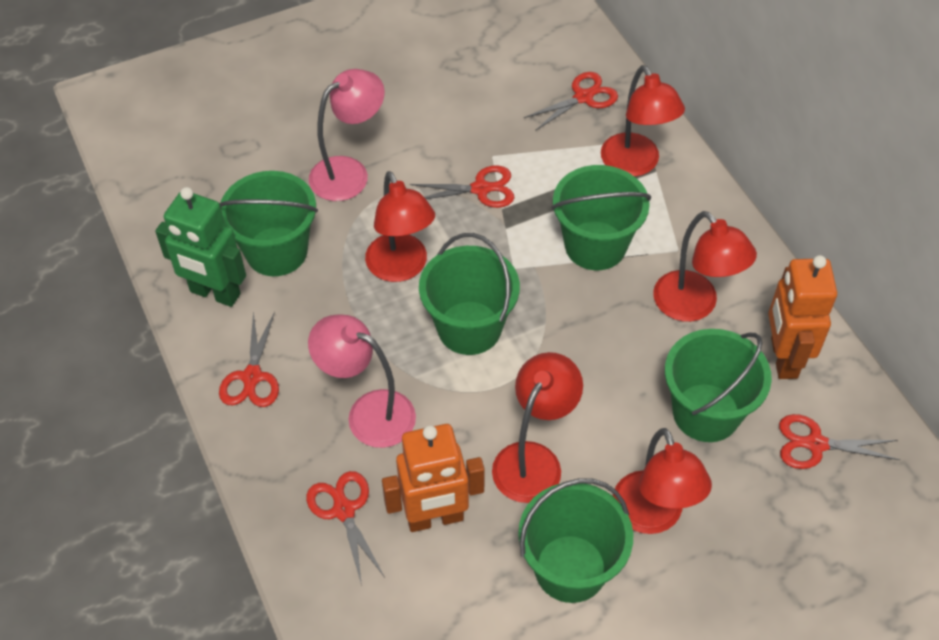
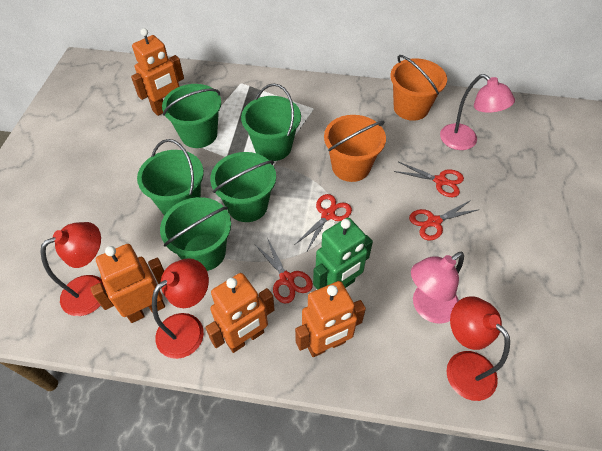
orange bucket: 0 -> 2
orange robot: 2 -> 4
red lamp: 5 -> 3
red scissors: 5 -> 4

